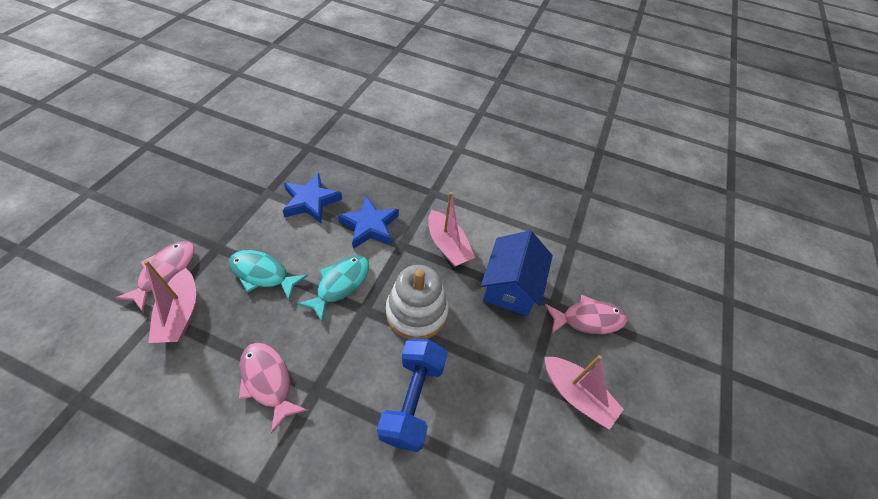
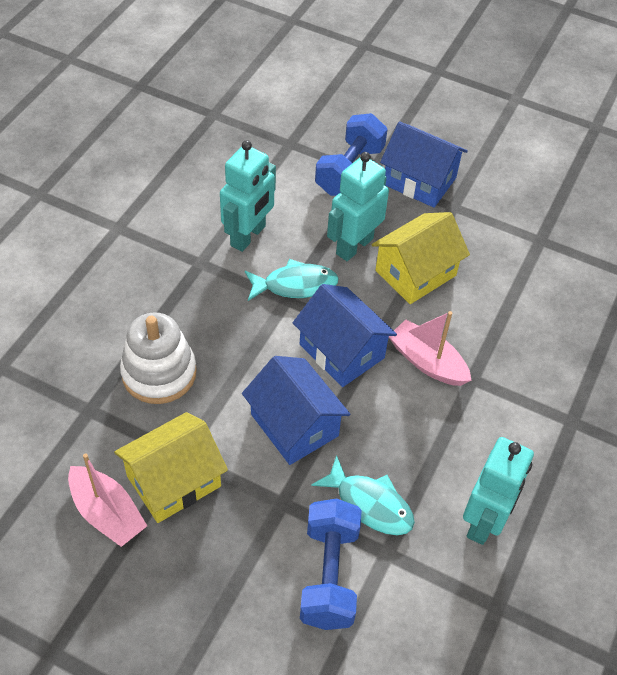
blue dumbbell: 1 -> 2
blue house: 1 -> 3
blue star: 2 -> 0
pink boat: 3 -> 2
pink fish: 3 -> 0
turquoise robot: 0 -> 3
yellow house: 0 -> 2

